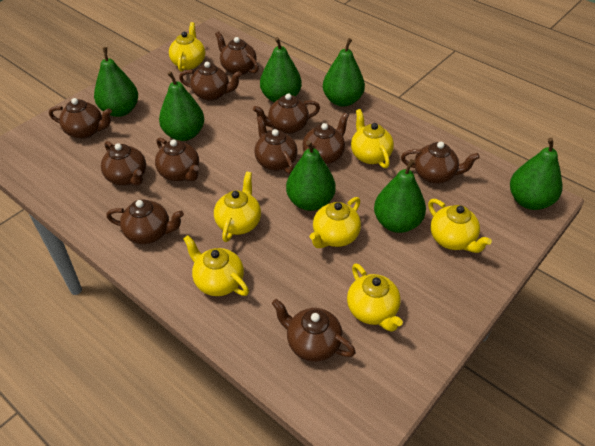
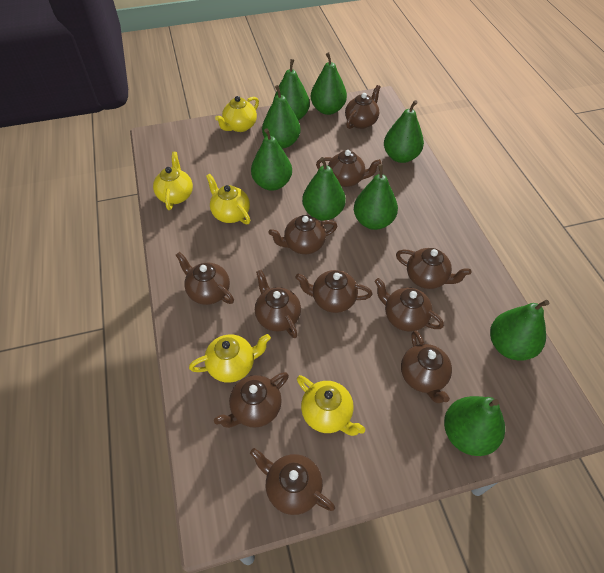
green pear: 7 -> 9
yellow teapot: 7 -> 5

